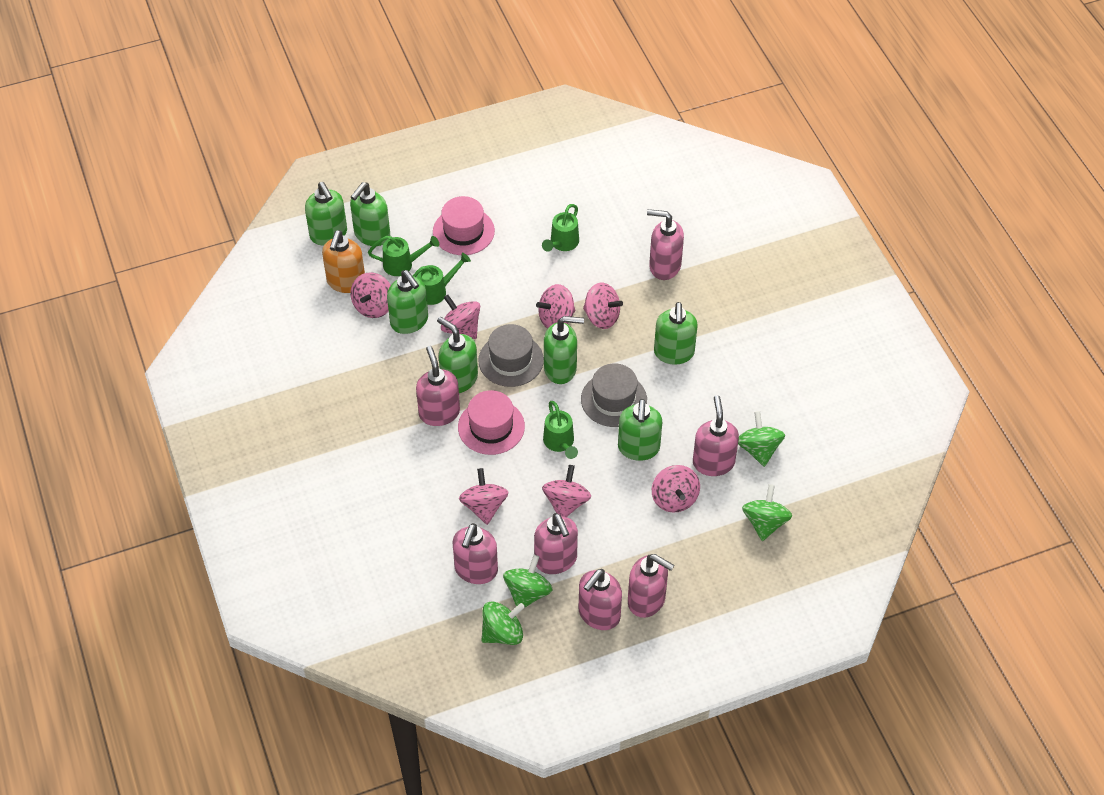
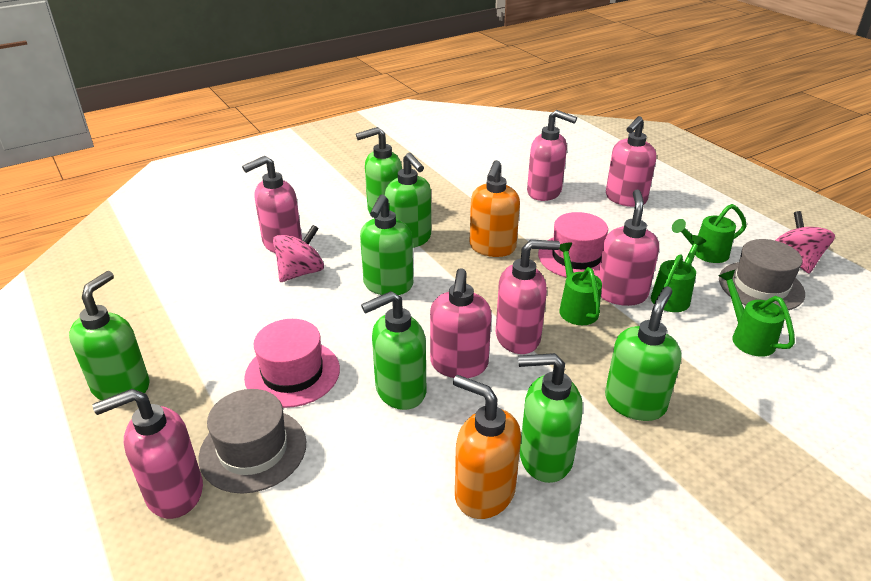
green spinning top: 4 -> 0
orange soap dispenser: 1 -> 2
pink spinning top: 7 -> 2

